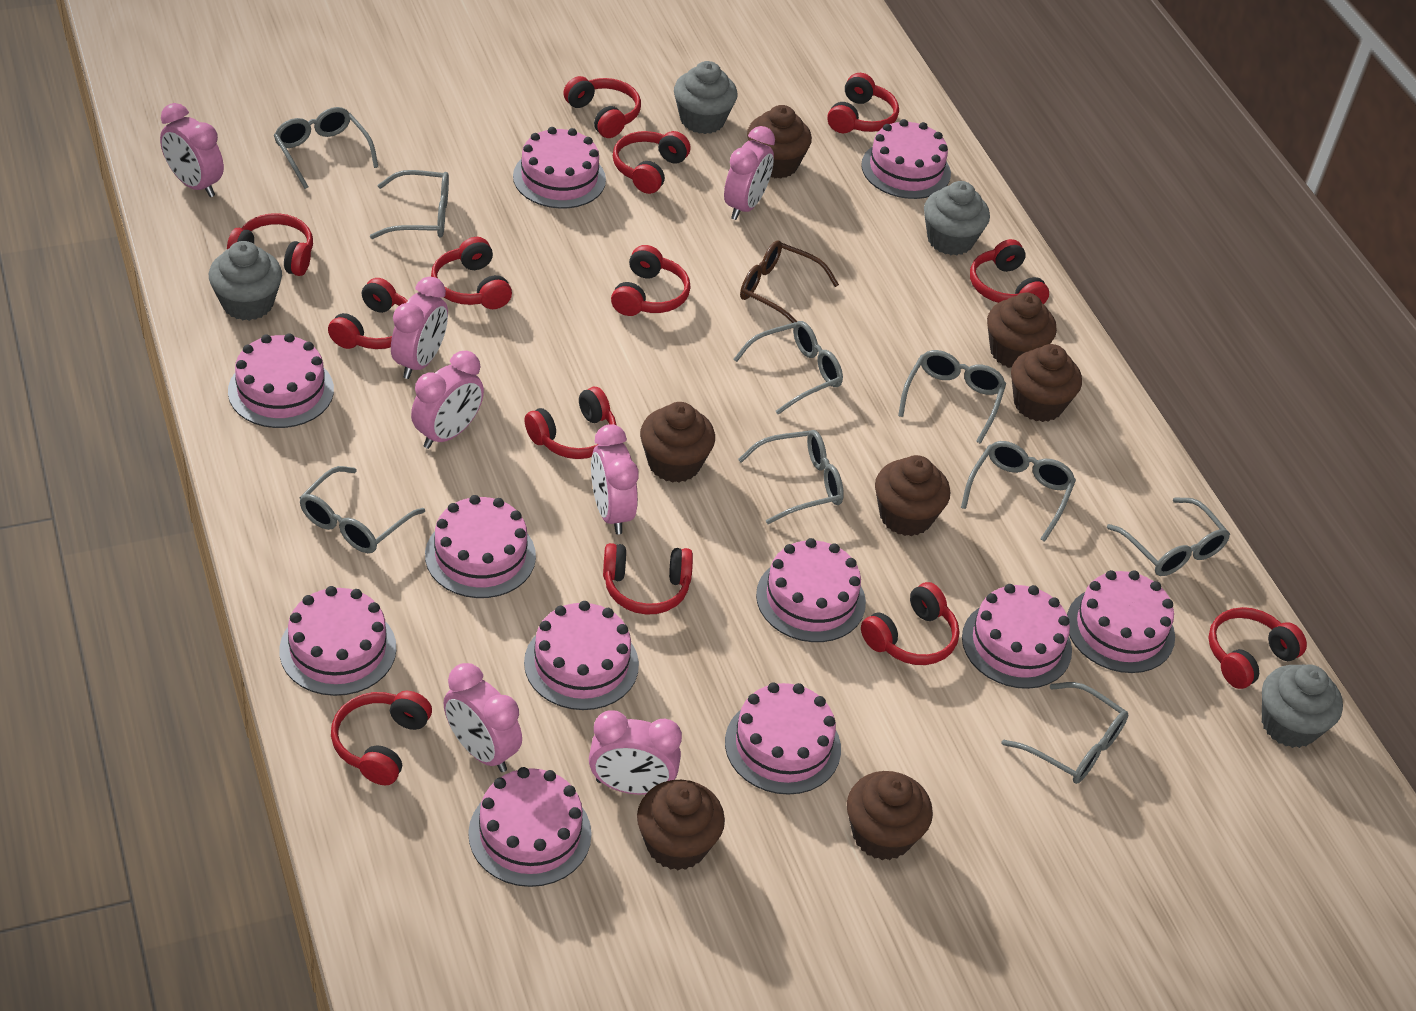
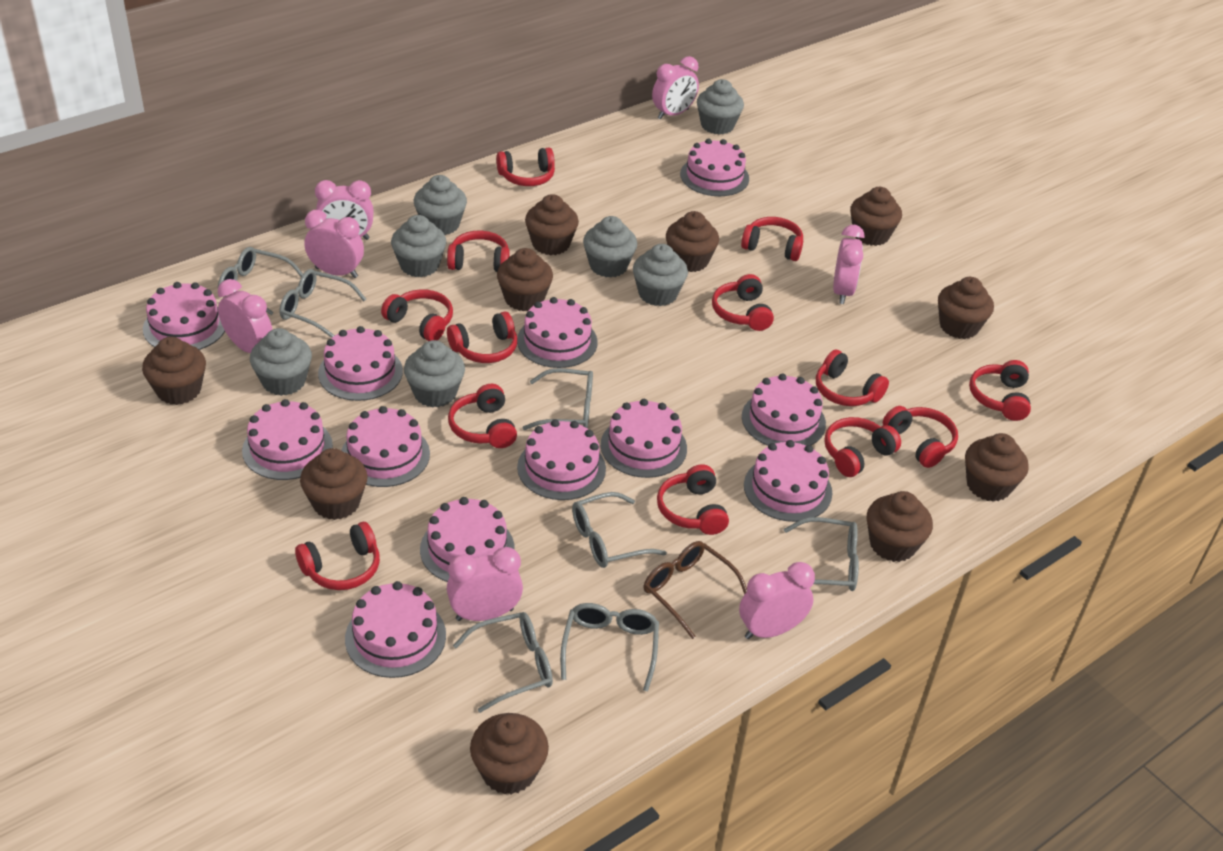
brown cupcake: 7 -> 10
grey cupcake: 4 -> 7
grey glasses: 9 -> 7
pink cake: 11 -> 12

